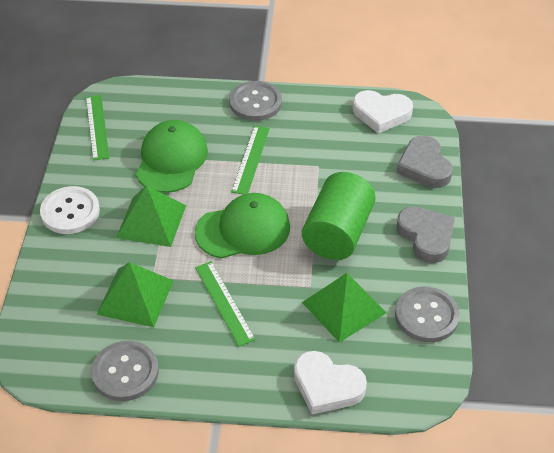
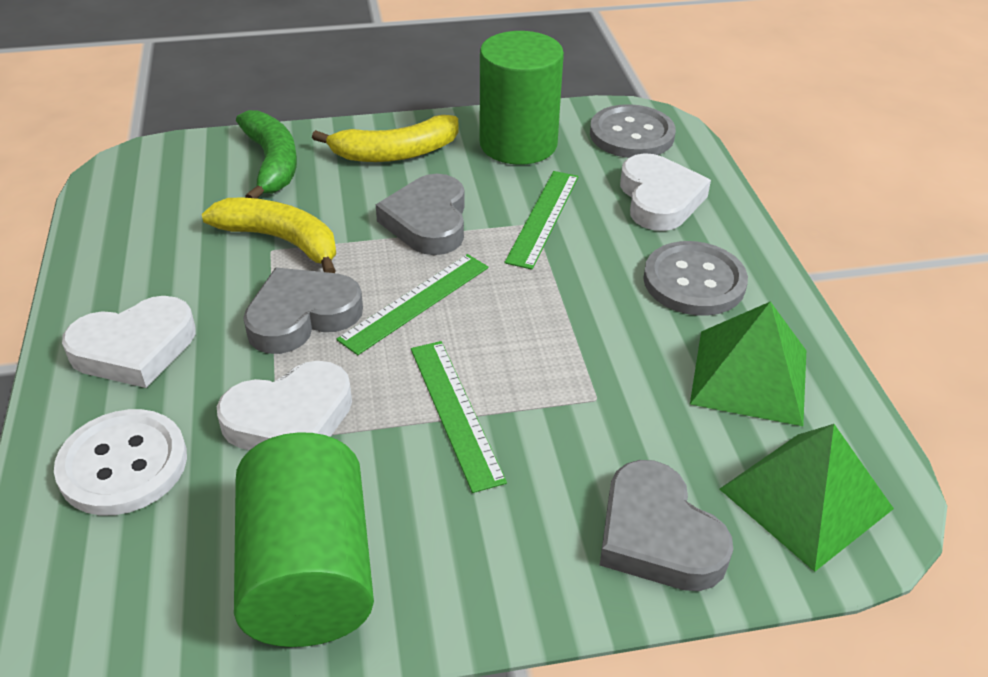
green banana: 0 -> 1
green cap: 2 -> 0
green cylinder: 1 -> 2
green pyramid: 3 -> 2
grey button: 3 -> 2
grey heart: 2 -> 3
white heart: 2 -> 3
yellow banana: 0 -> 2

